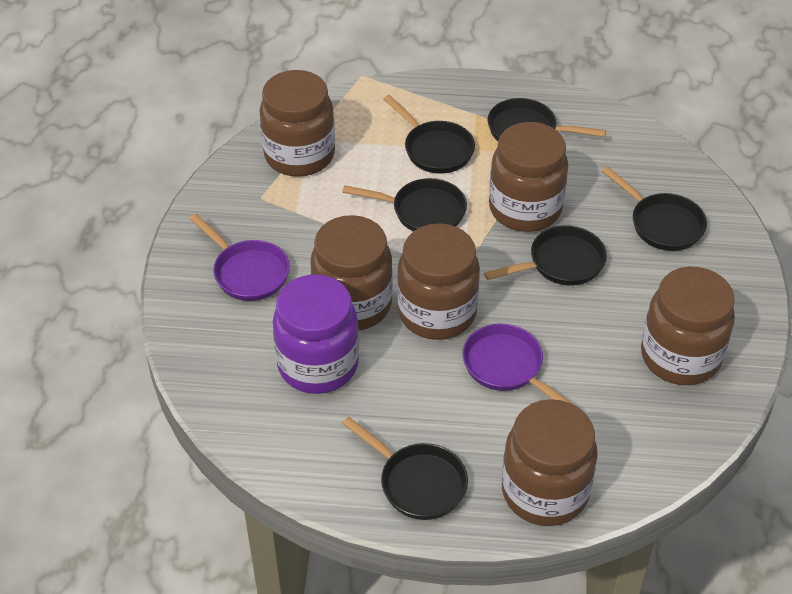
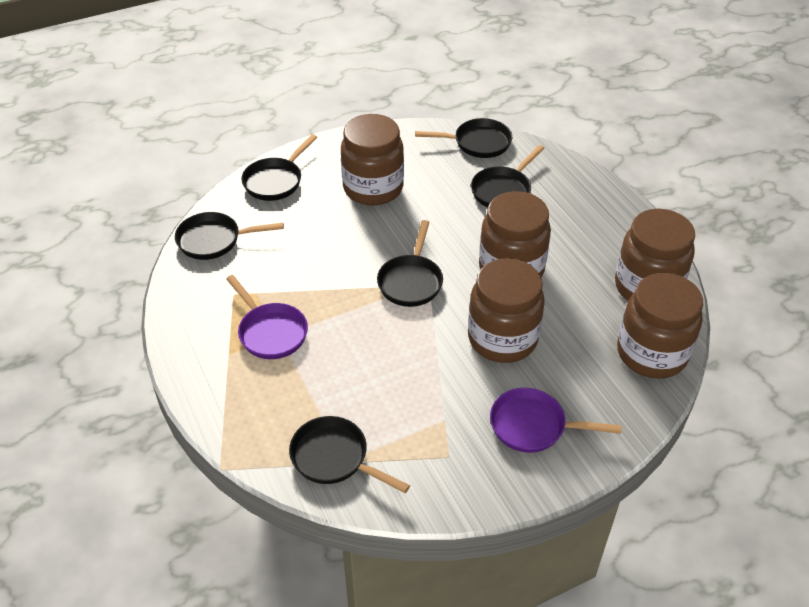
brown jar: 6 -> 5
purple jar: 1 -> 0

